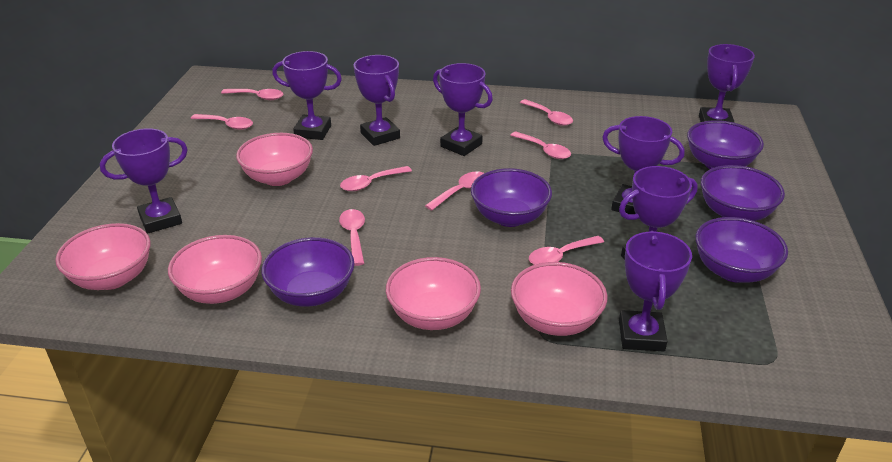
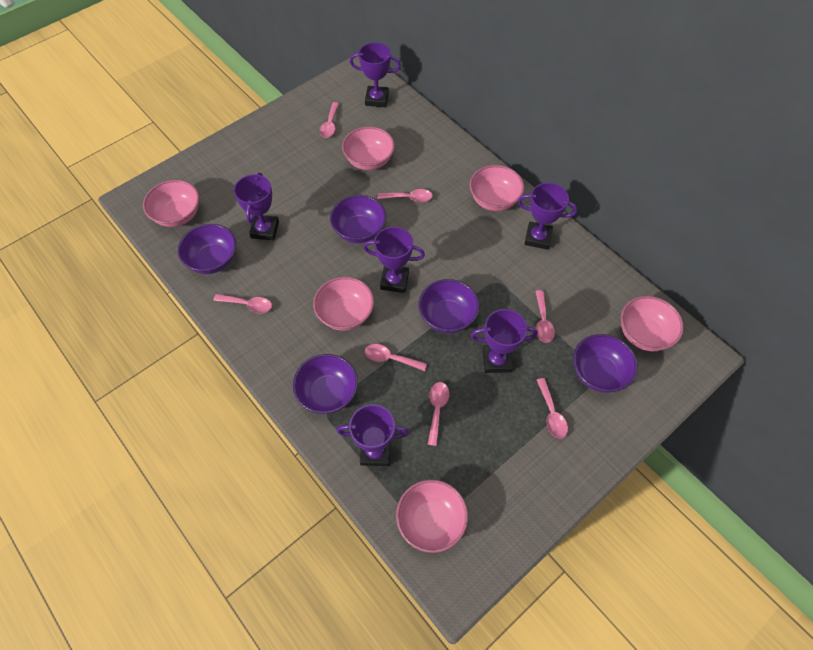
pink bowl: 5 -> 6
pink spoon: 8 -> 7
purple trophy: 8 -> 6

